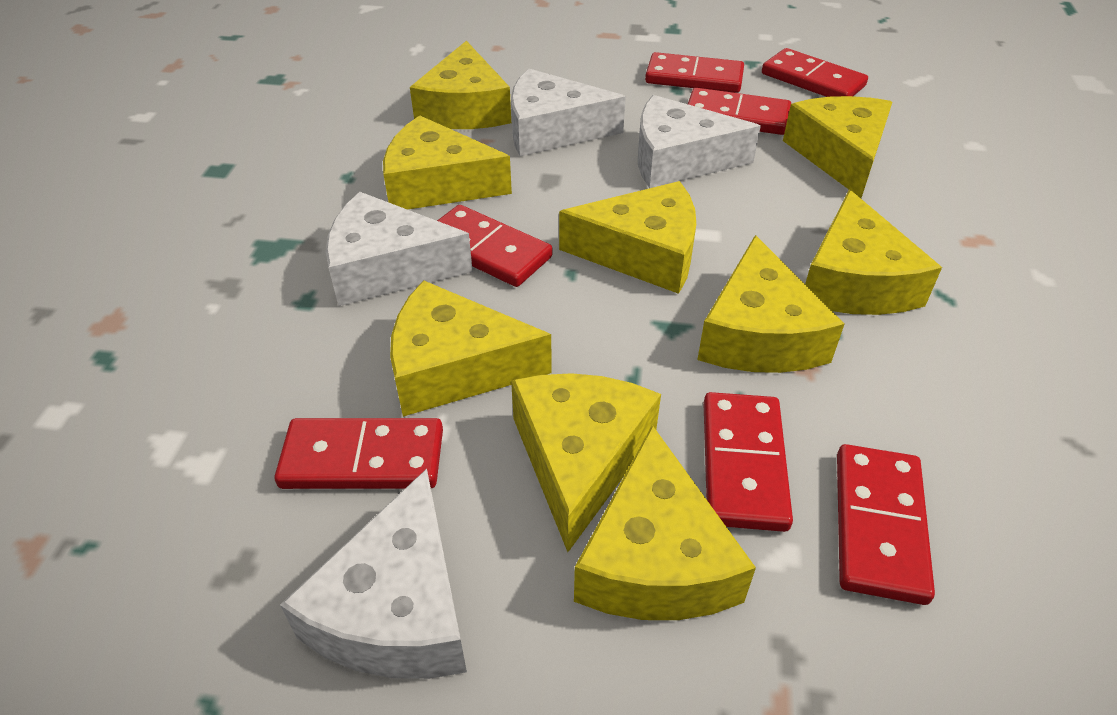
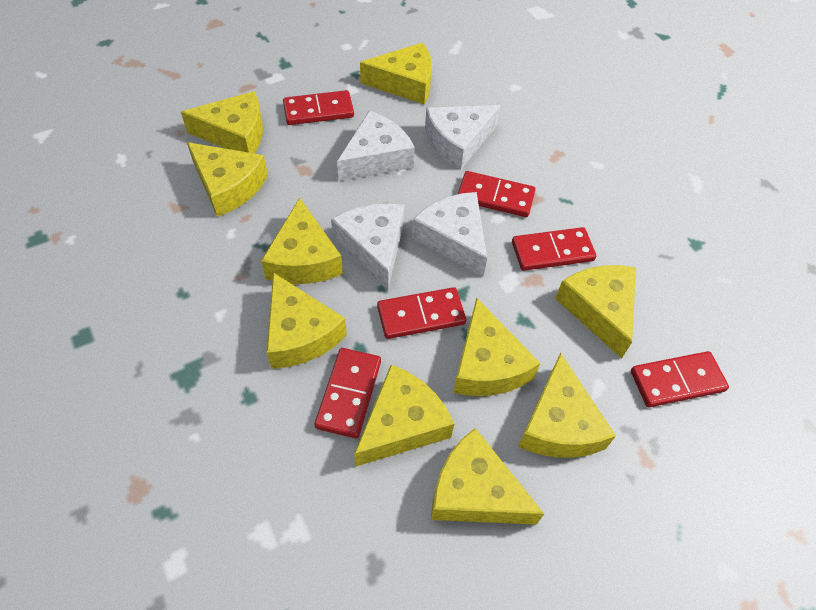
red domino: 7 -> 6
yellow cheese: 9 -> 10

